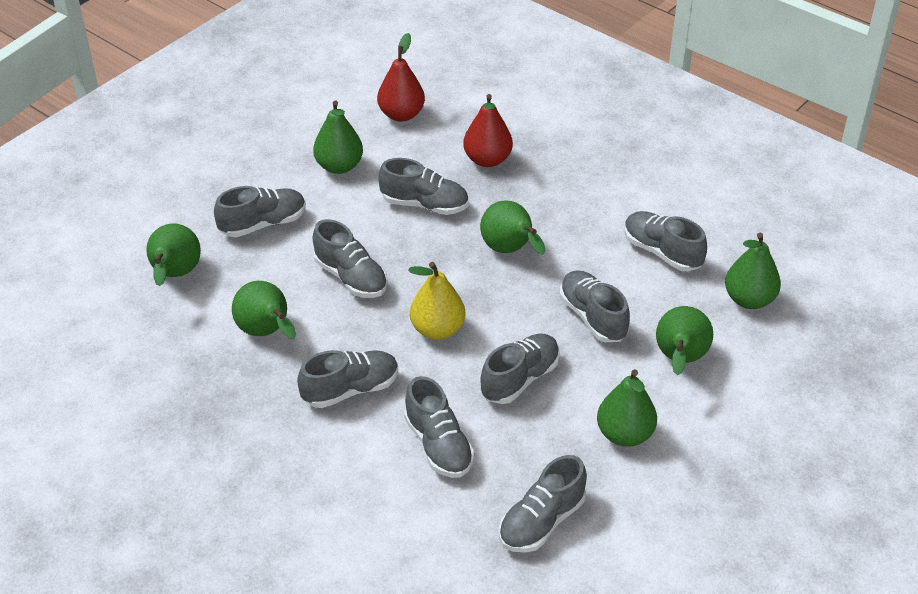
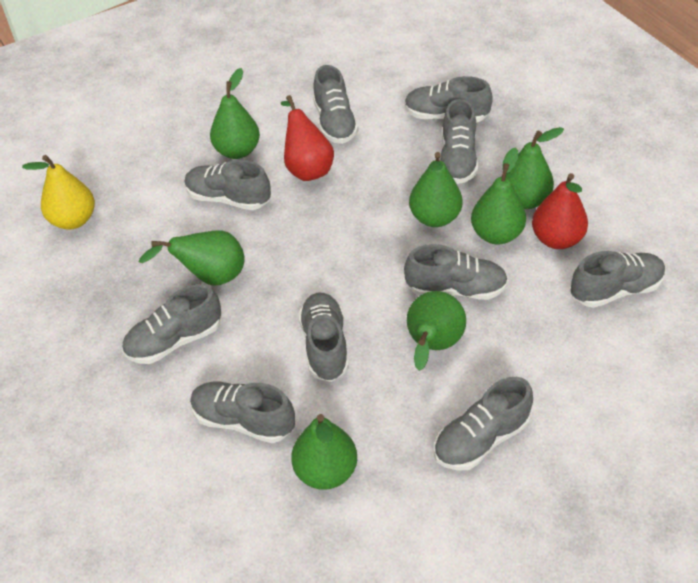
grey shoe: 9 -> 10

